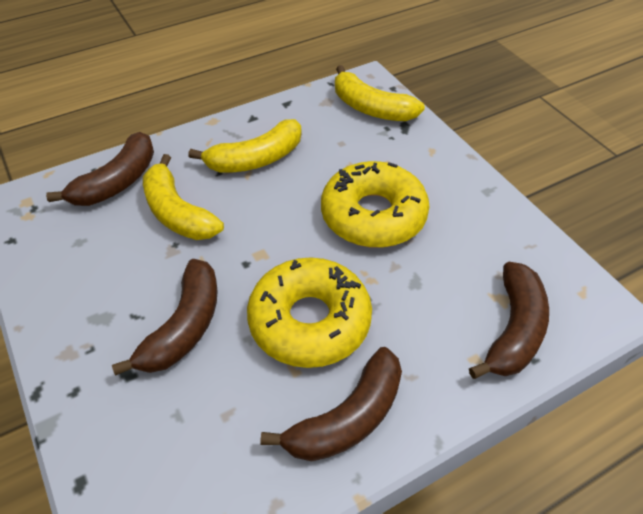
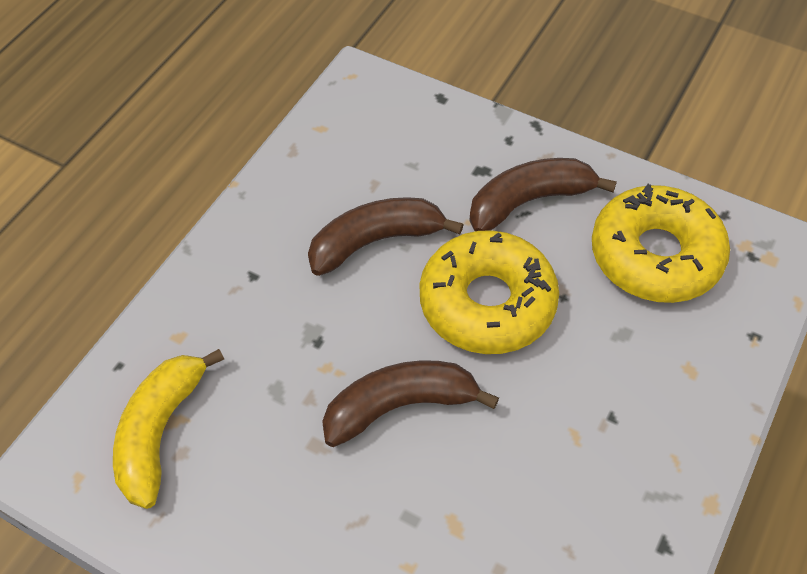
brown banana: 4 -> 3
yellow banana: 3 -> 1

